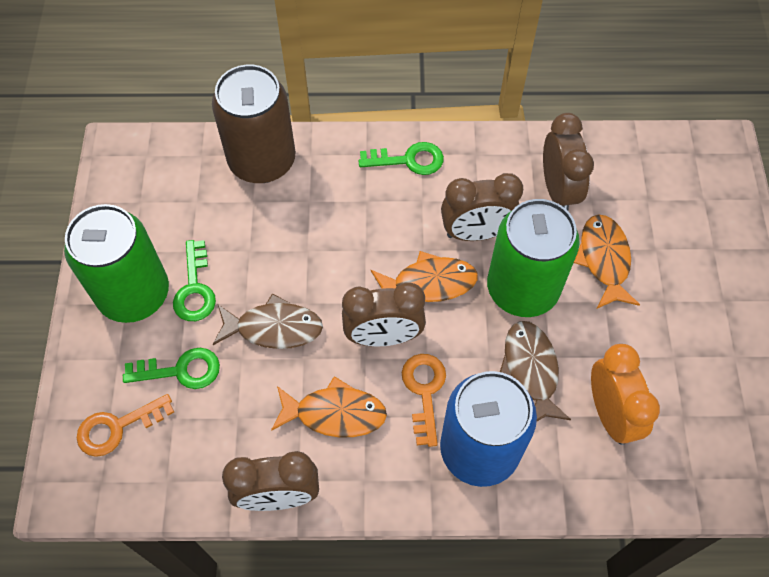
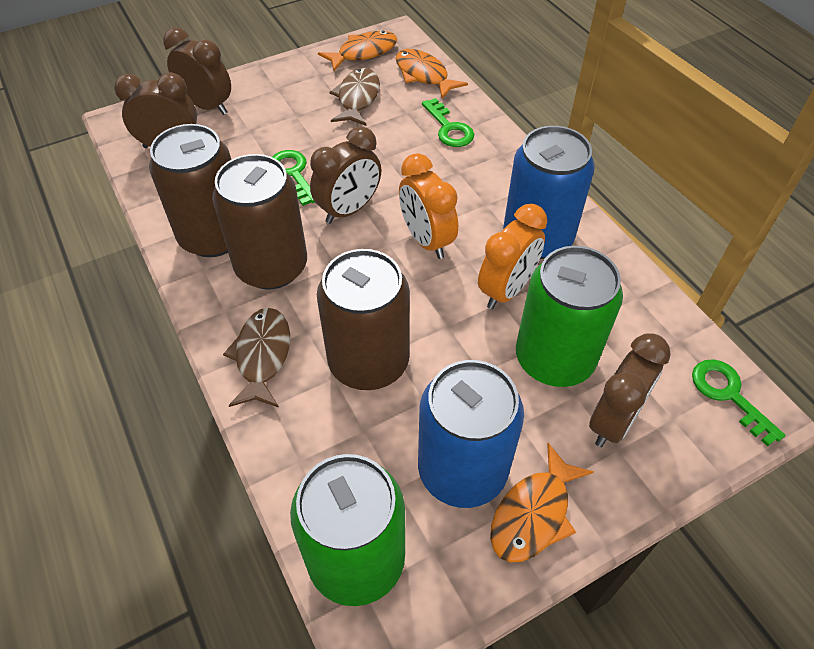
blue can: 1 -> 2
brown can: 1 -> 3
orange clock: 1 -> 2
orange key: 2 -> 0

